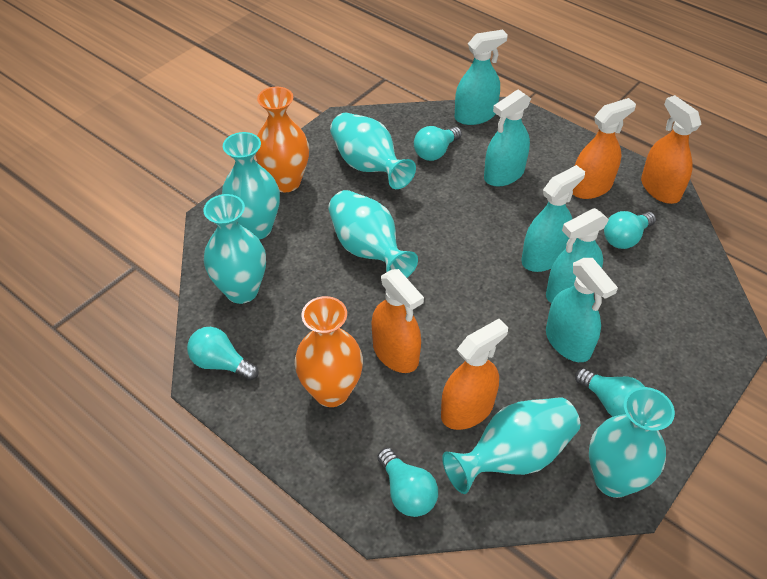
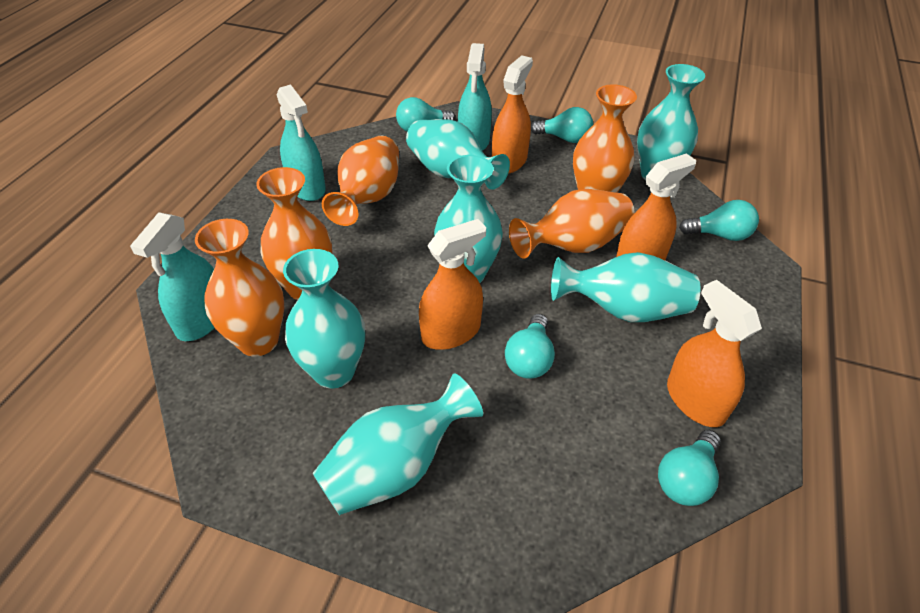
orange vase: 2 -> 5
turquoise spray bottle: 5 -> 3

